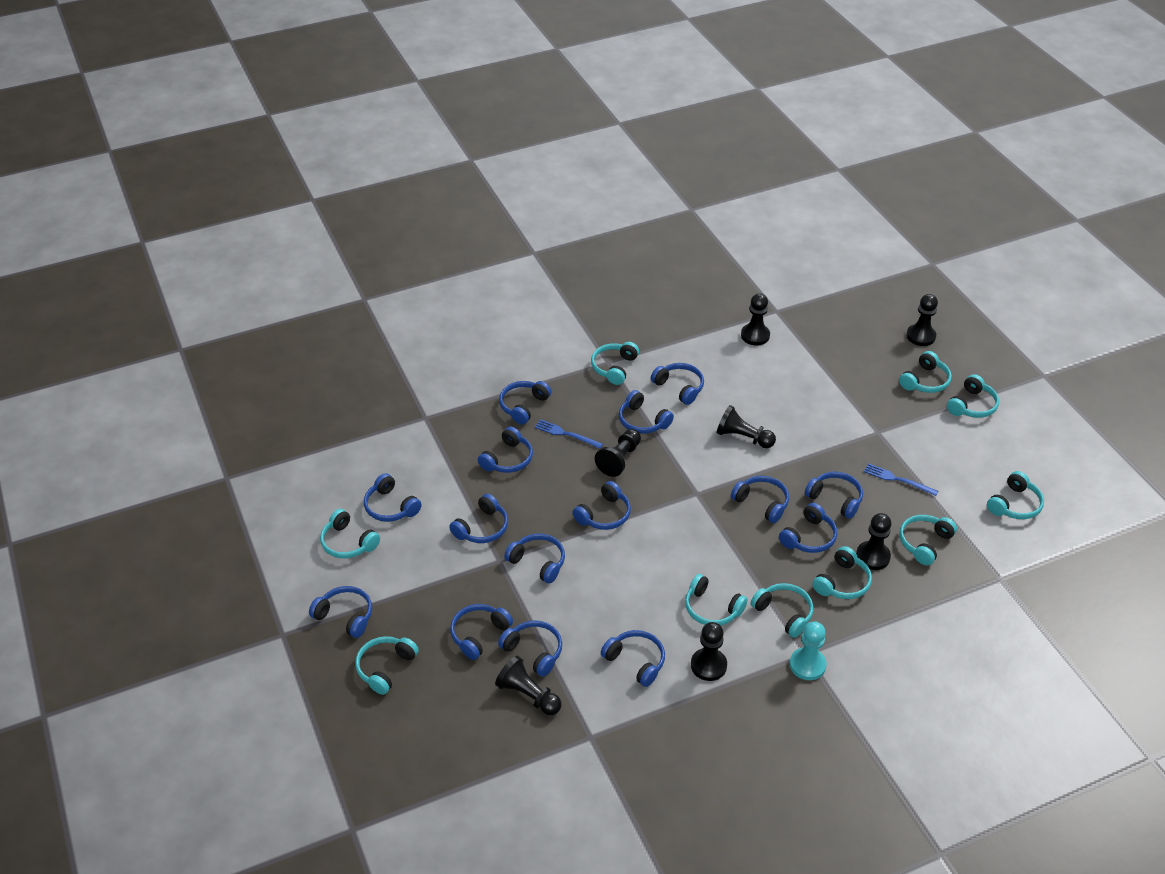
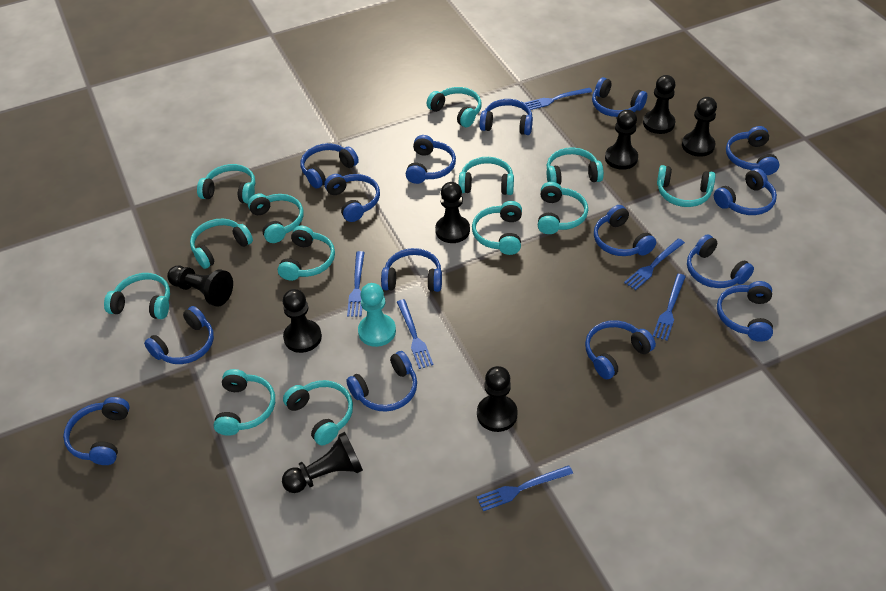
black pawn: 7 -> 8
blue fork: 2 -> 6
turquoise headphones: 10 -> 13

